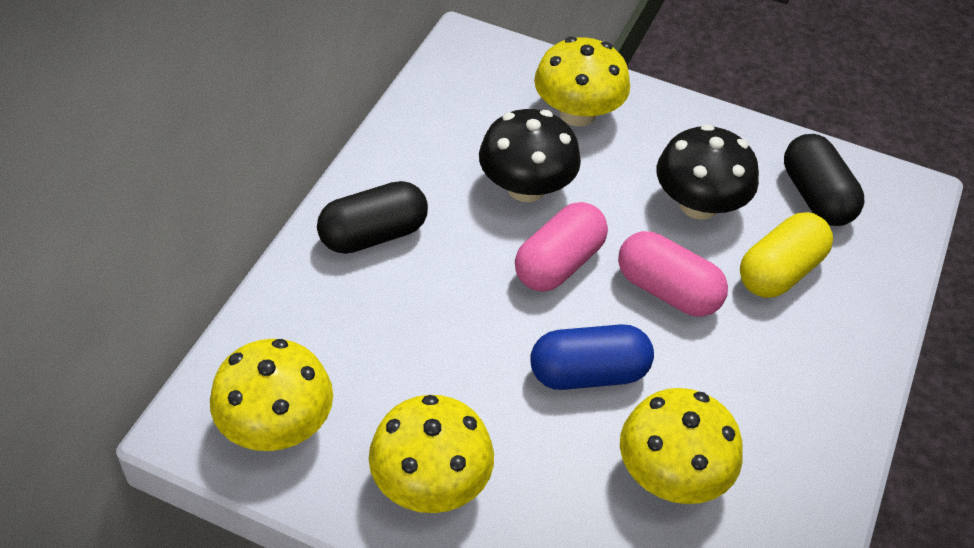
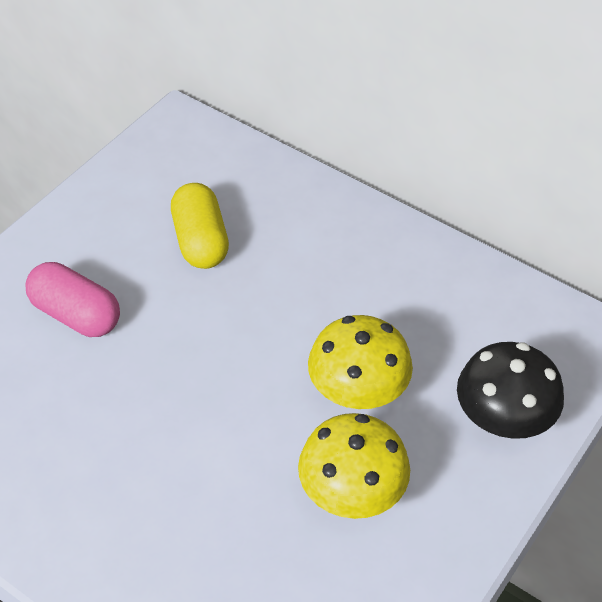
black capsule: 2 -> 0
black mushroom: 2 -> 1
blue capsule: 1 -> 0
pink capsule: 2 -> 1
yellow mushroom: 4 -> 2

